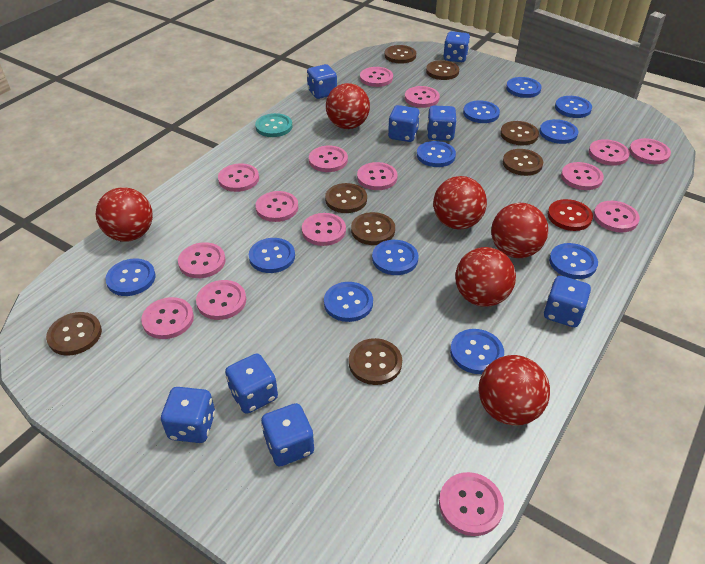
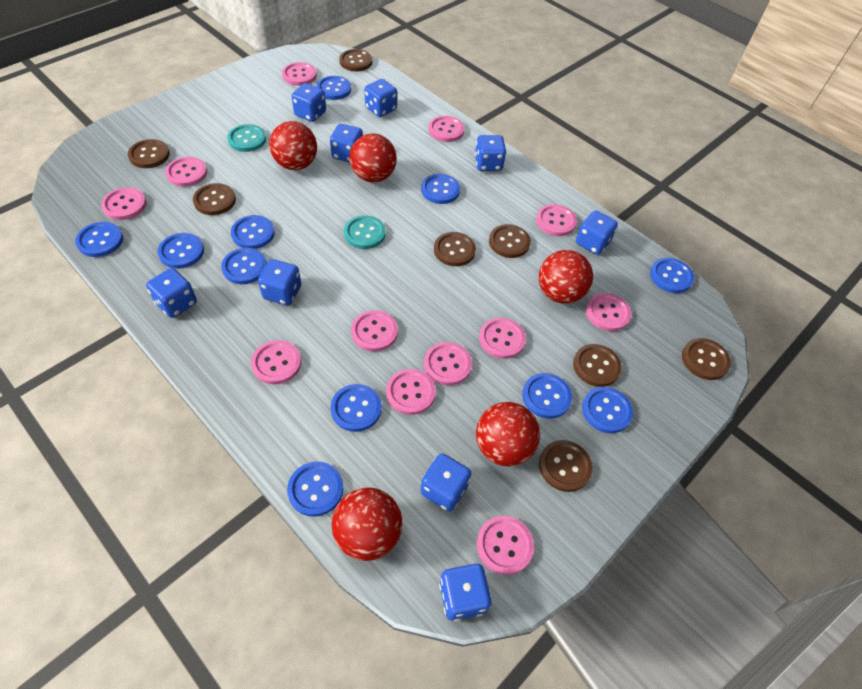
blue dice: 8 -> 9
pink button: 15 -> 12
red ball: 6 -> 5
red button: 1 -> 0
turquoise button: 1 -> 2

